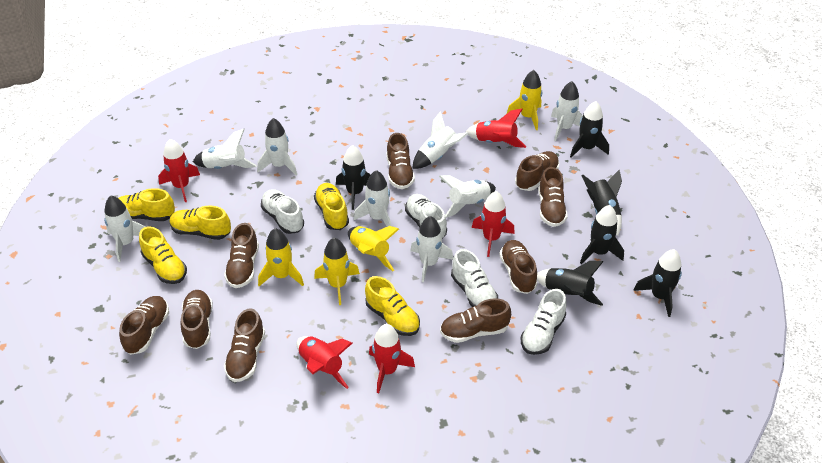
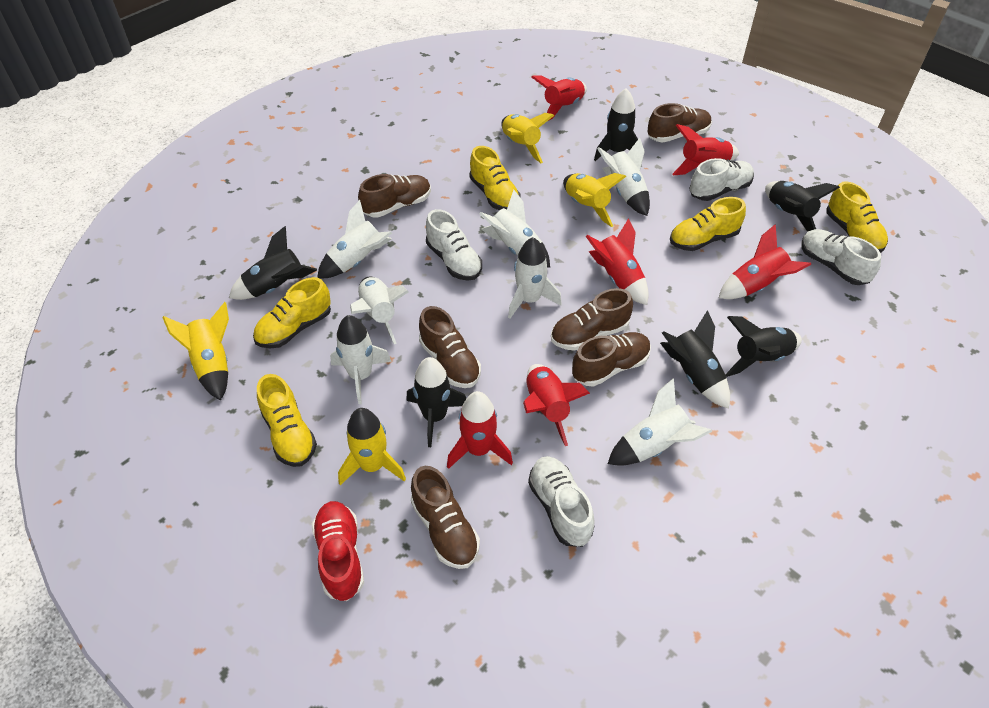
brown shoe: 9 -> 6
red rocket: 5 -> 6
red shoe: 0 -> 1
white rocket: 8 -> 7

